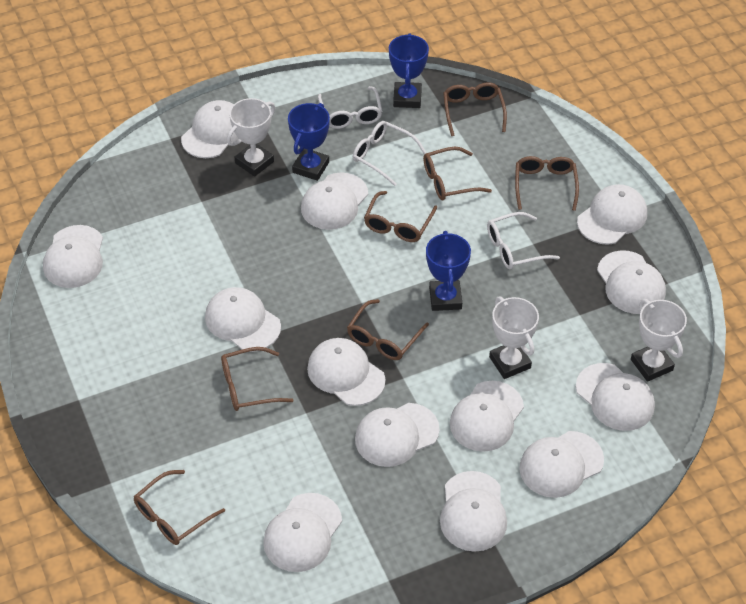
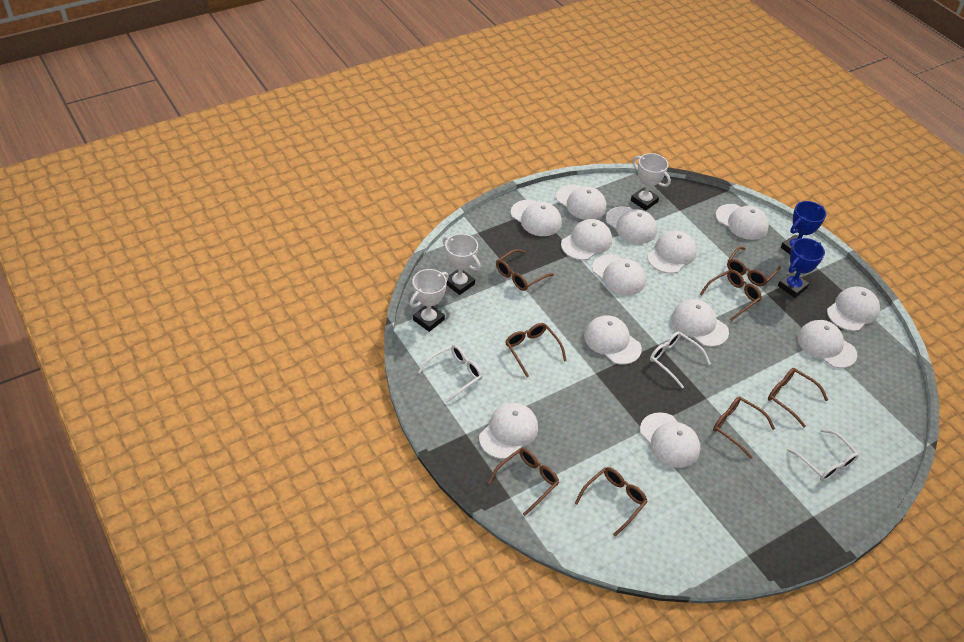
blue trophy: 3 -> 2
brown glasses: 7 -> 8

